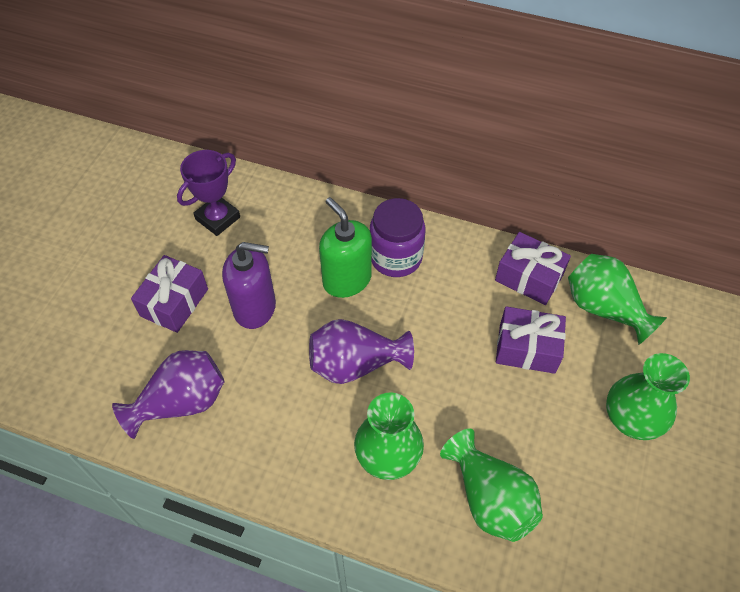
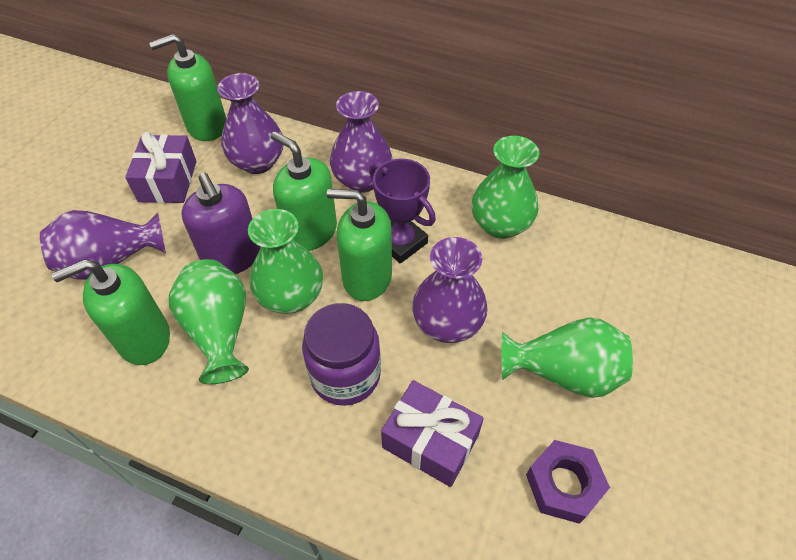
green soap dispenser: 1 -> 4
purple gift: 3 -> 2
purple nut: 0 -> 1
purple vase: 2 -> 4

